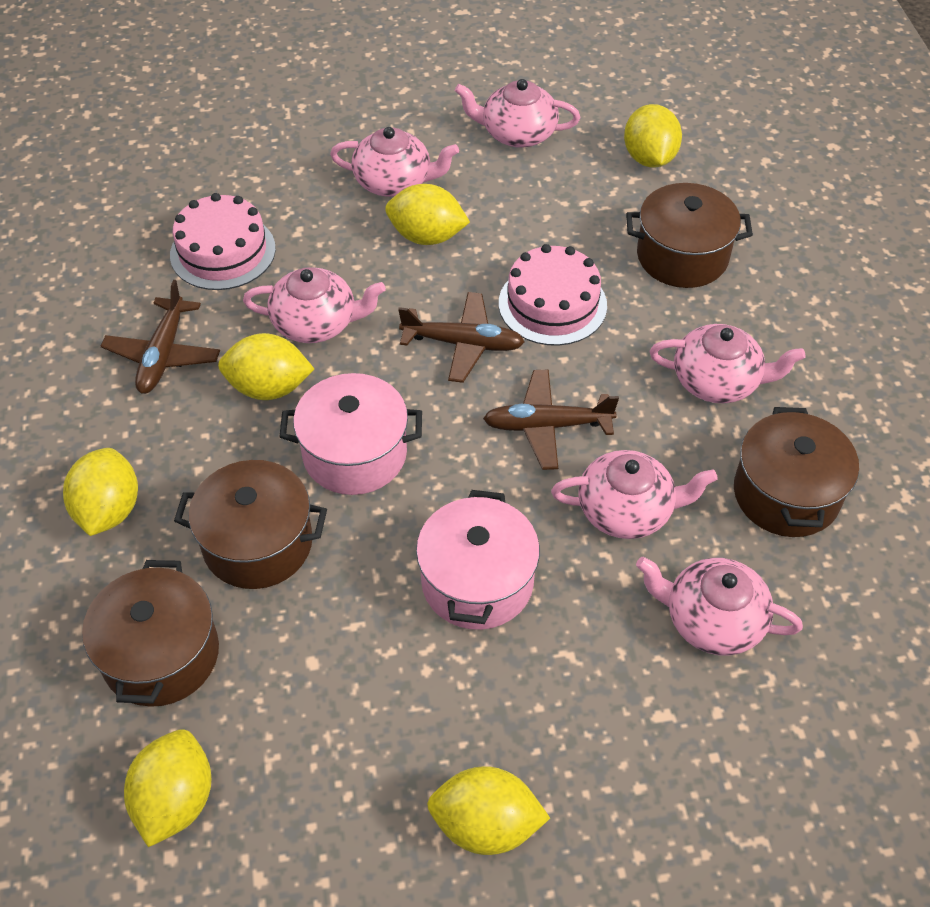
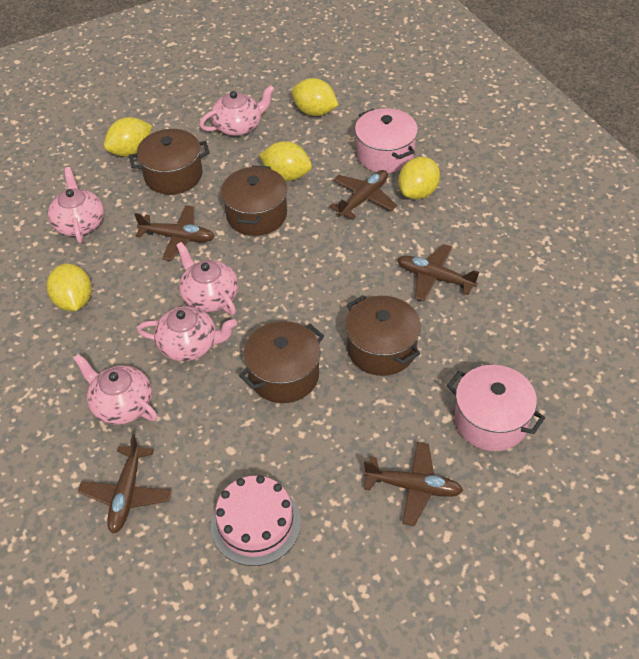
brown plane: 3 -> 5
pink cake: 2 -> 1
pink teapot: 6 -> 5
yellow lemon: 6 -> 5

